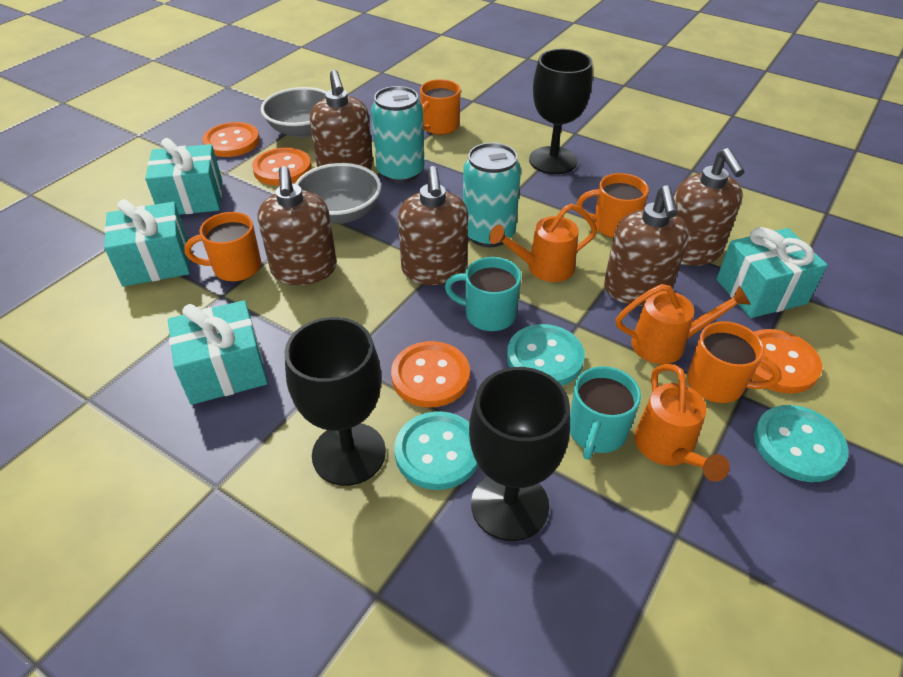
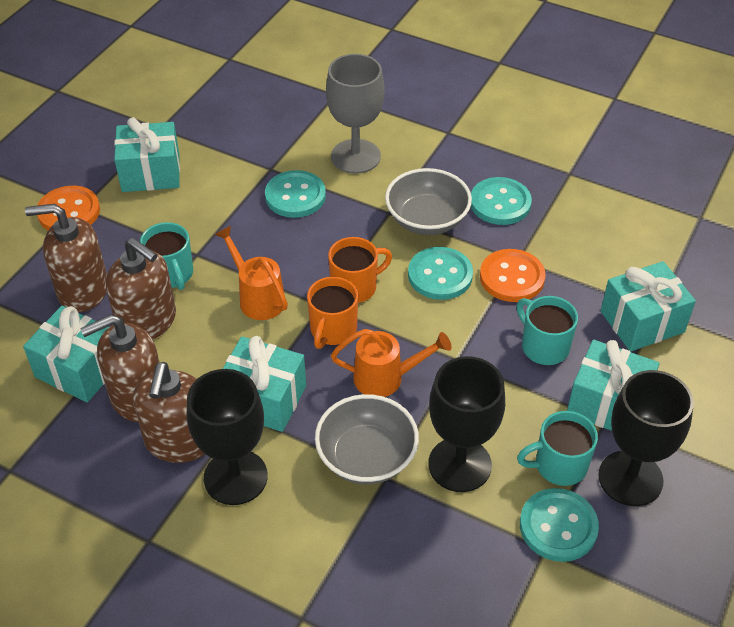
brown soap dispenser: 5 -> 4
grey goblet: 0 -> 1
orange button: 4 -> 2
orange mug: 4 -> 2
orange watering can: 3 -> 2
turquoise button: 3 -> 4
turquoise can: 2 -> 0
turquoise gift: 4 -> 5
turquoise mug: 2 -> 3

